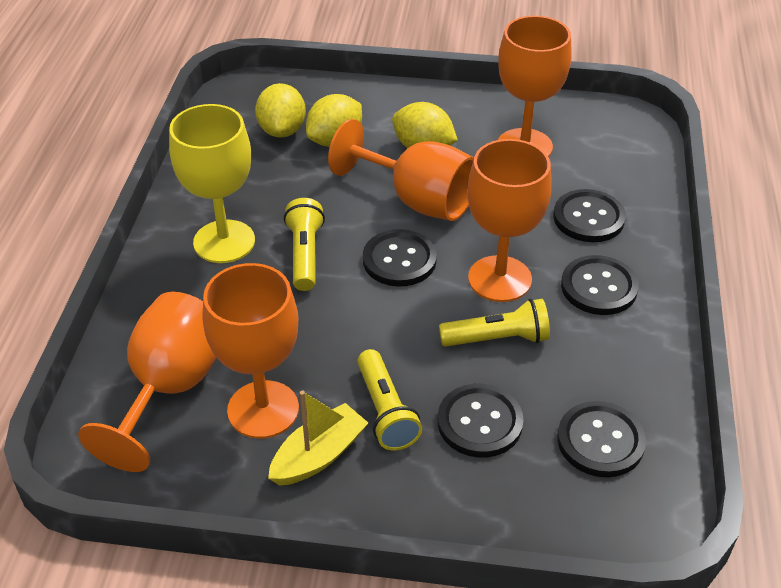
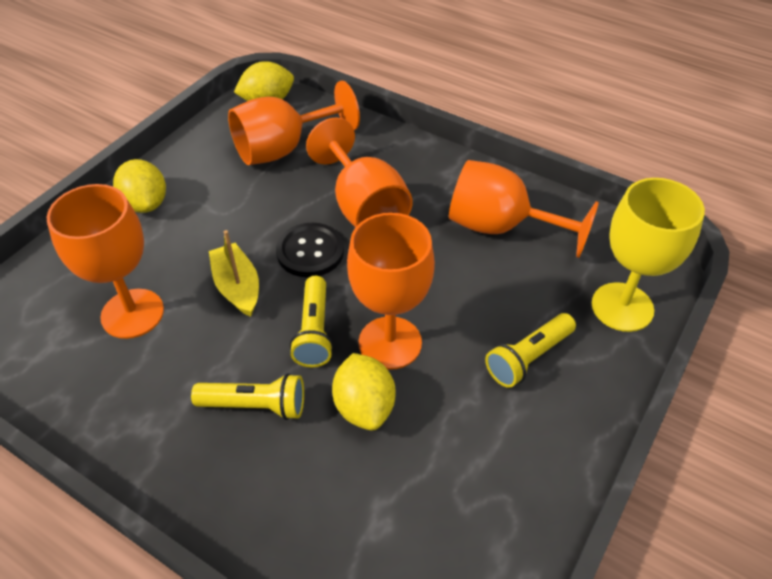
black button: 5 -> 1

